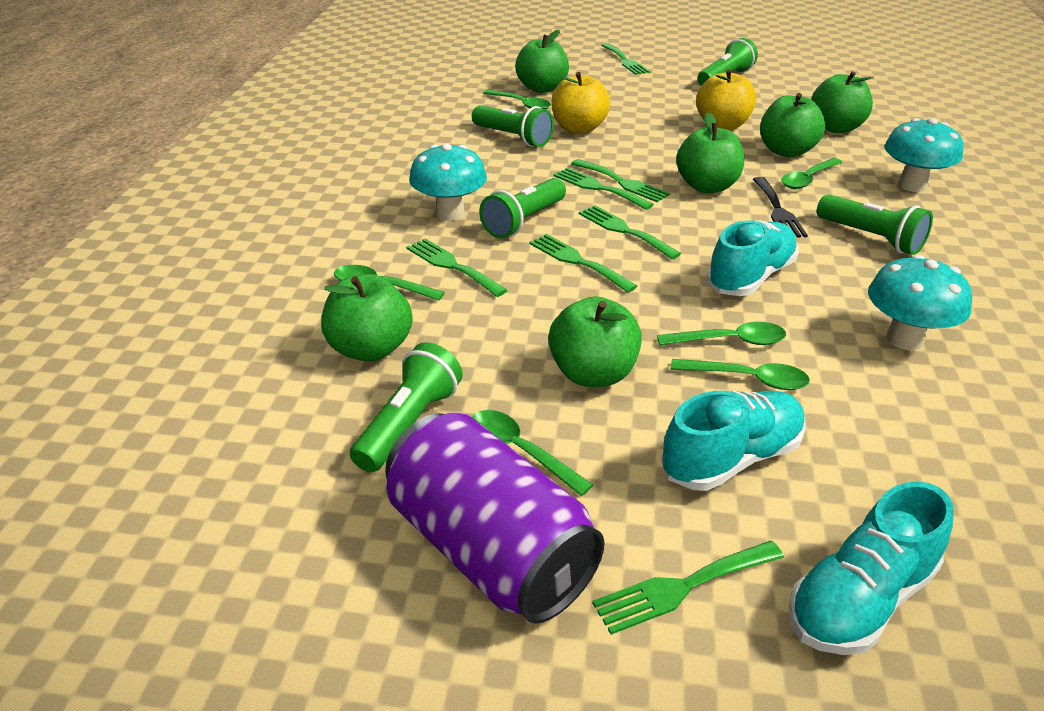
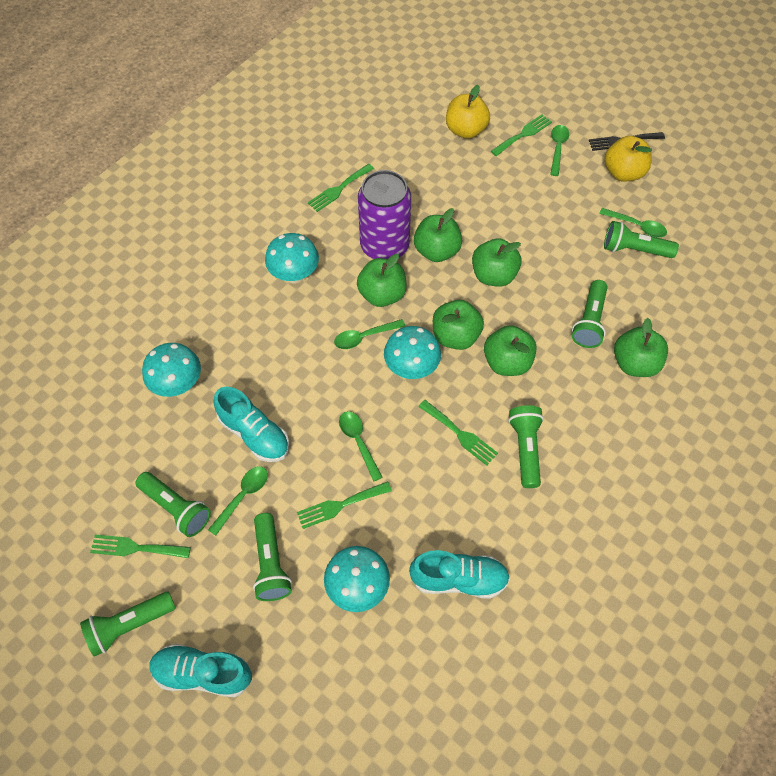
green flashlight: 5 -> 6
green fork: 7 -> 5
green spoon: 6 -> 5
turquoise mushroom: 3 -> 4

